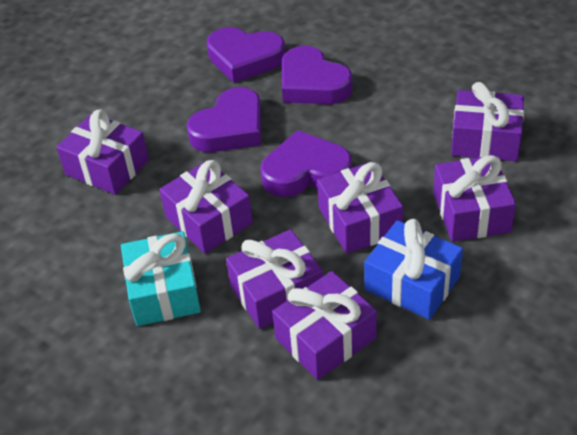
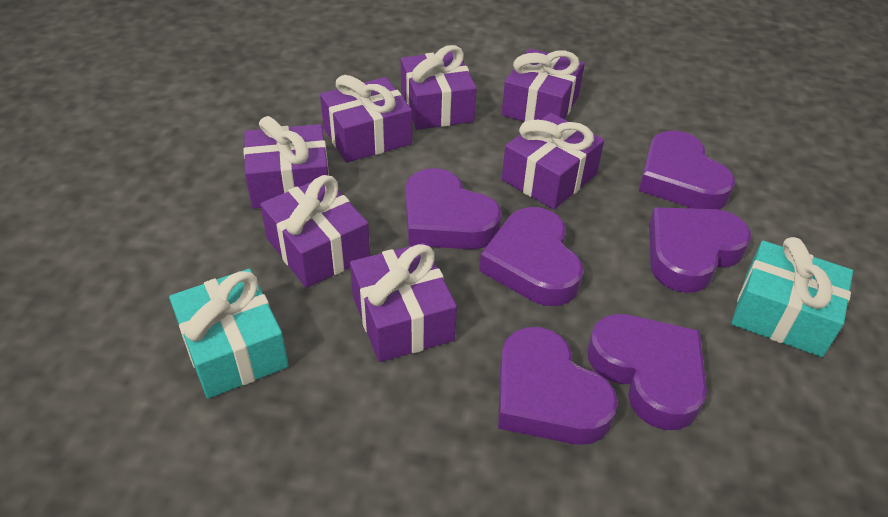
blue gift: 1 -> 0
purple heart: 4 -> 6
turquoise gift: 1 -> 2

